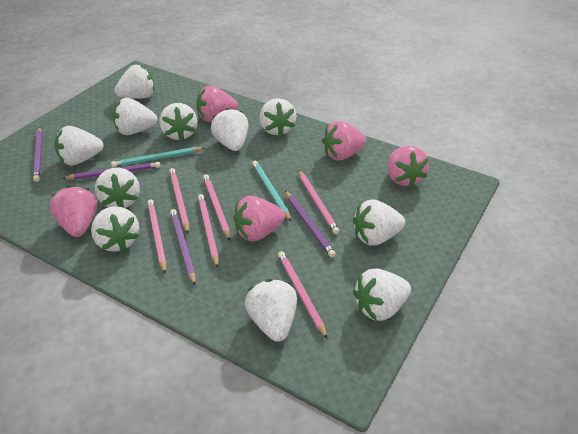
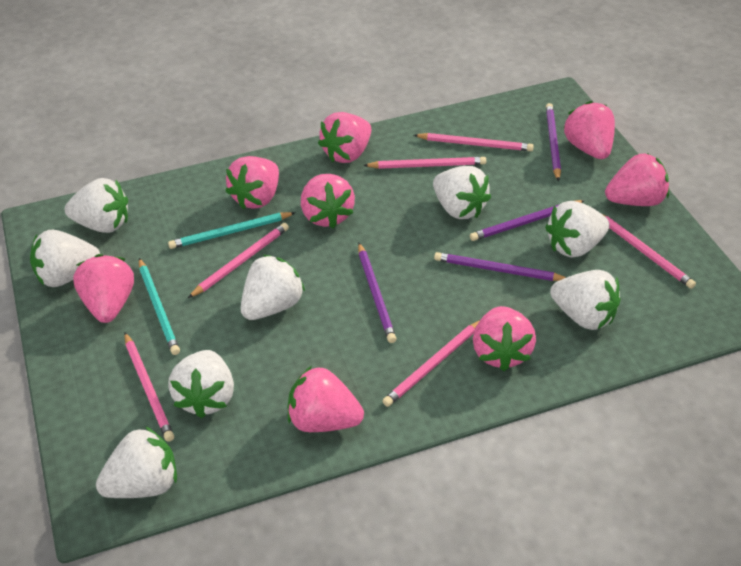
pink strawberry: 5 -> 8
white strawberry: 11 -> 8

